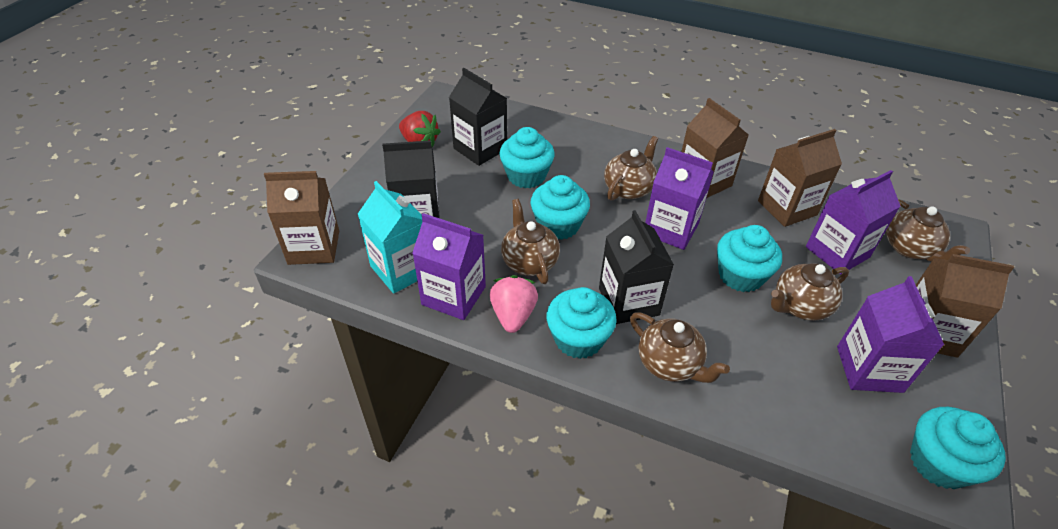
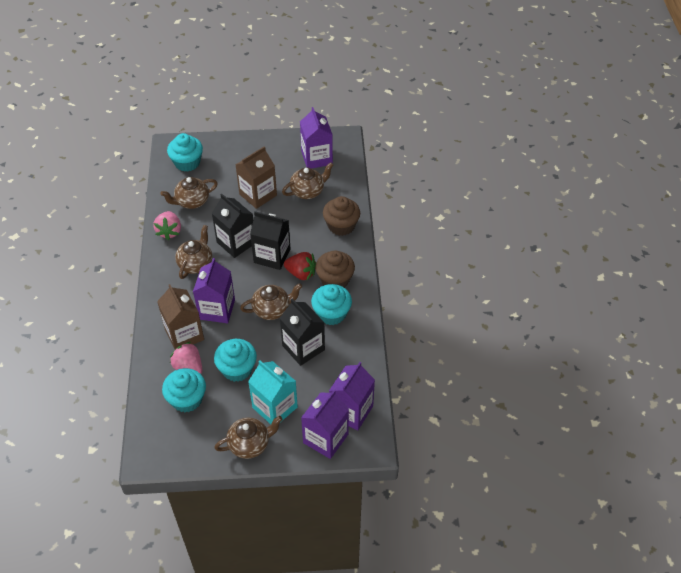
brown carton: 4 -> 2
brown cupcake: 0 -> 2
pink strawberry: 1 -> 2
turquoise cupcake: 5 -> 4

